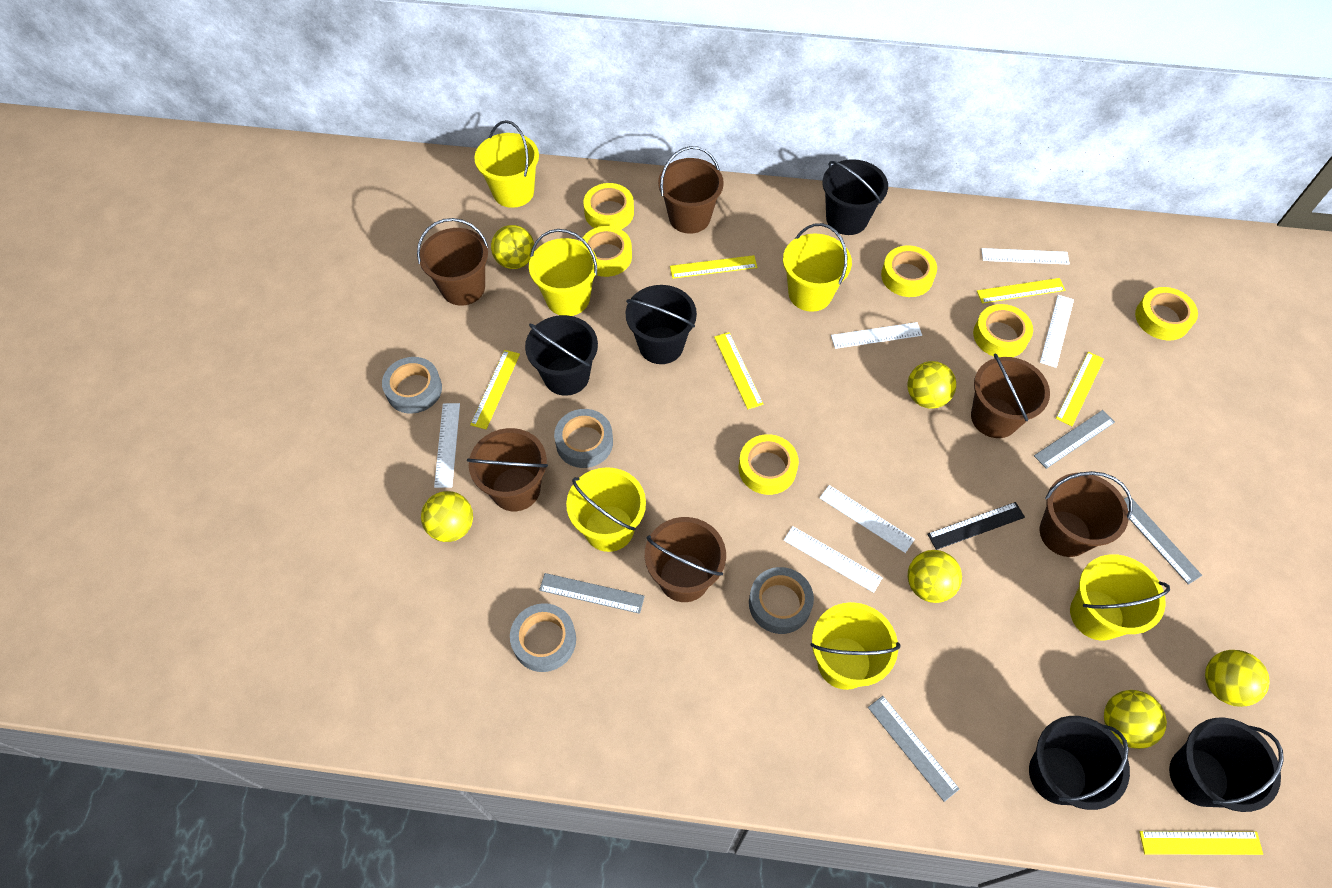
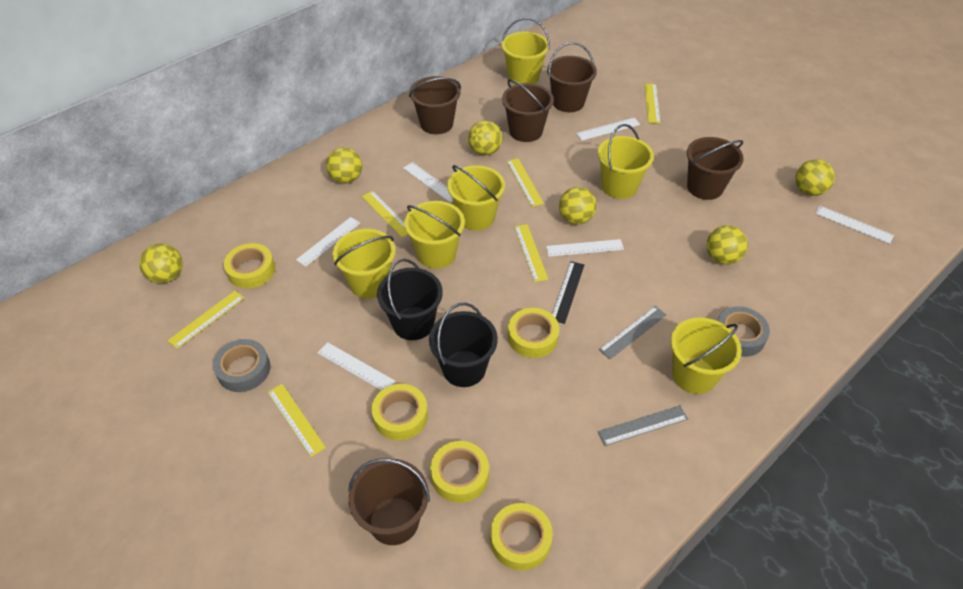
black bucket: 5 -> 2
brown bucket: 6 -> 5
grey ruler: 4 -> 2
grey tape: 4 -> 2
yellow tape: 6 -> 5

